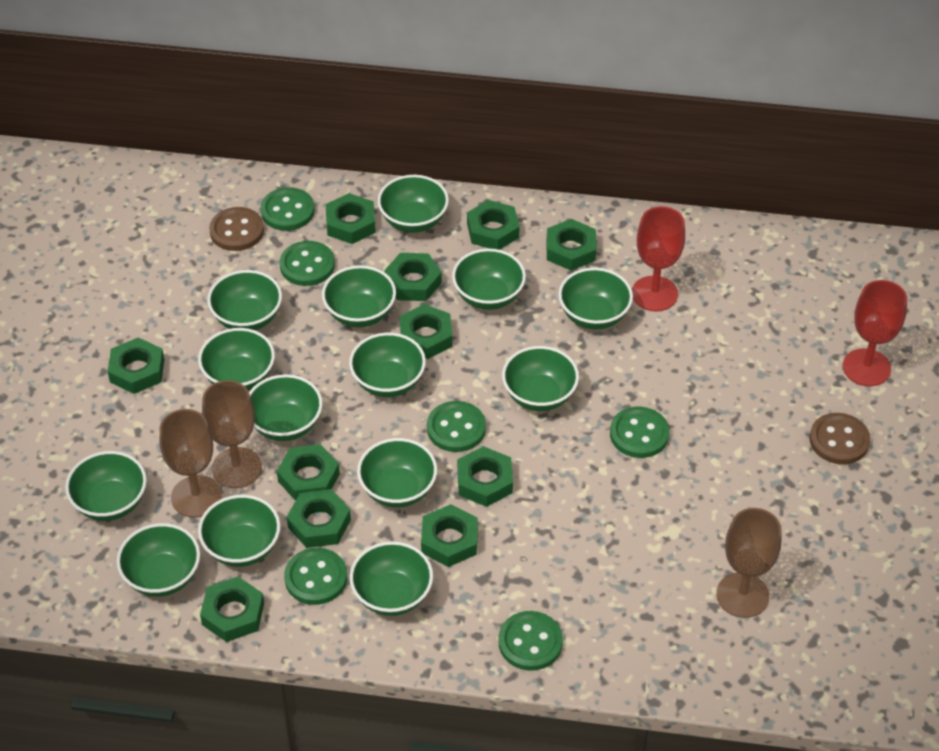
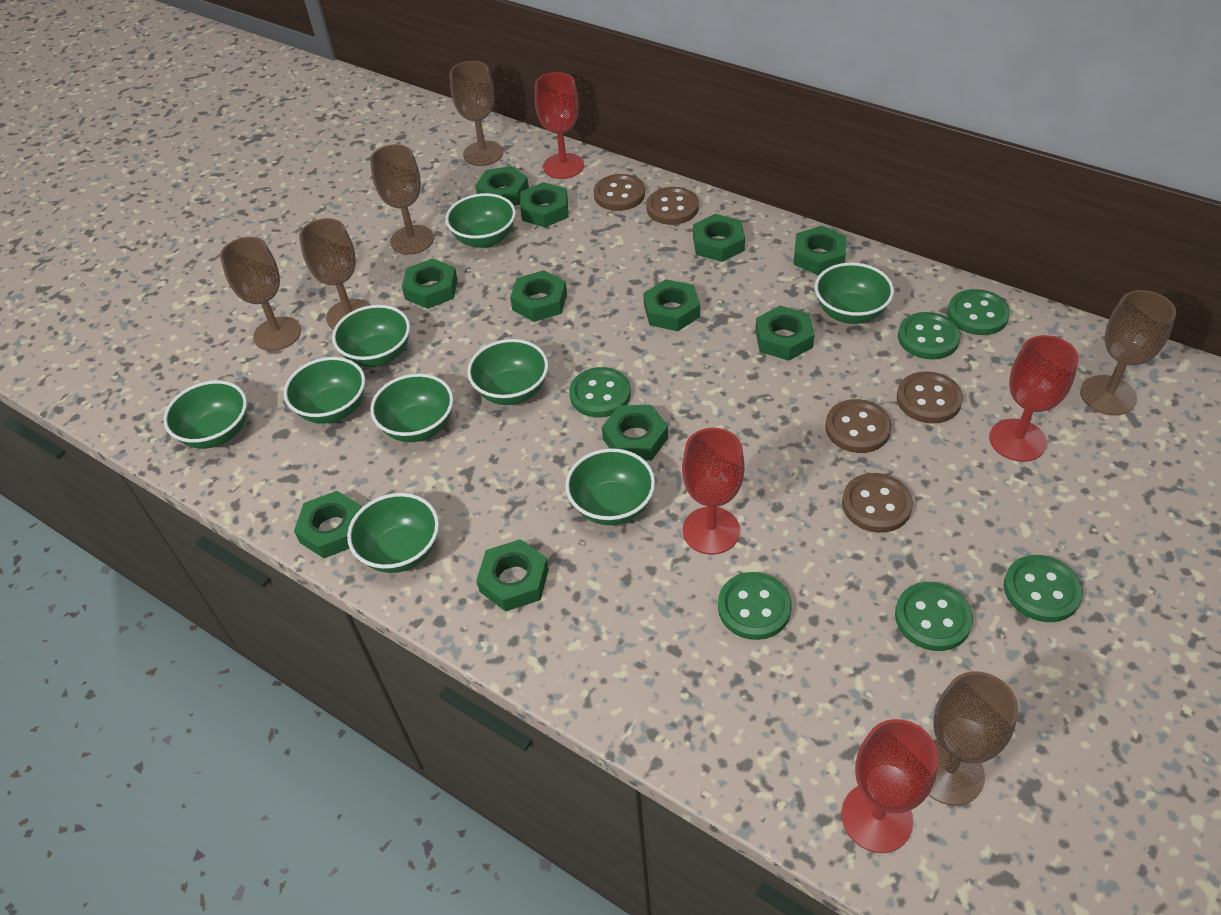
brown button: 2 -> 5
brown goblet: 3 -> 6
green bowl: 14 -> 9
red goblet: 2 -> 4

